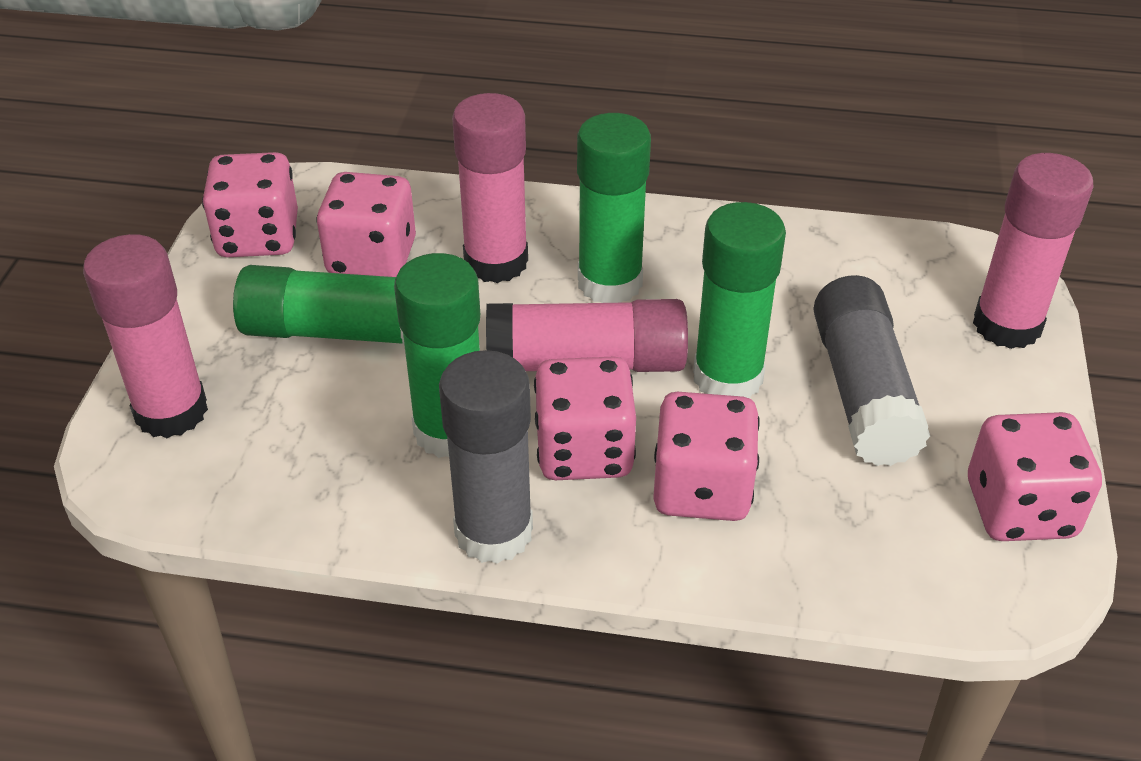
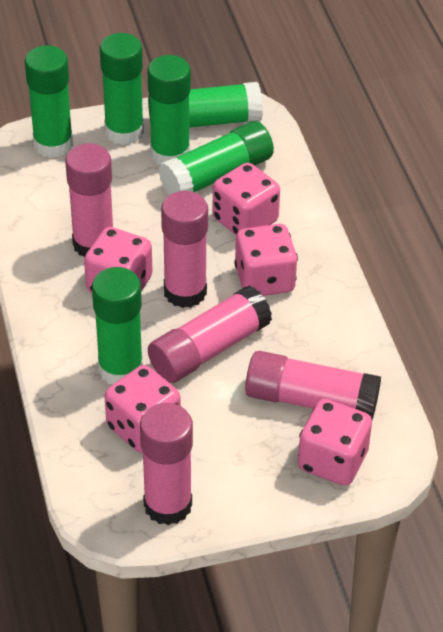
green glue stick: 4 -> 6
grey glue stick: 2 -> 0
pink glue stick: 4 -> 5

